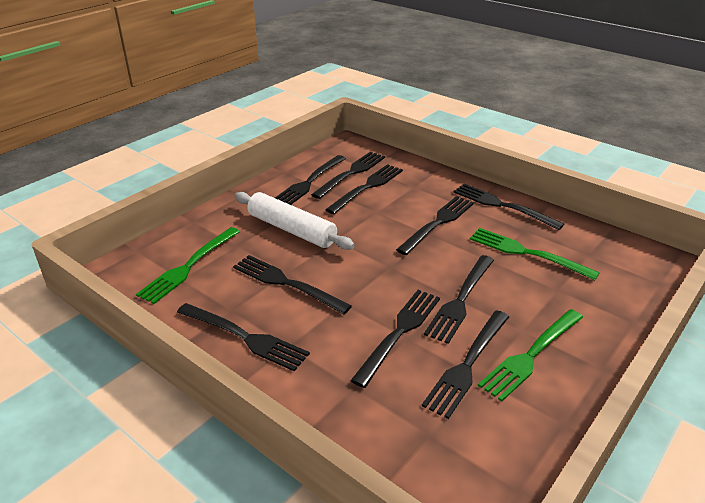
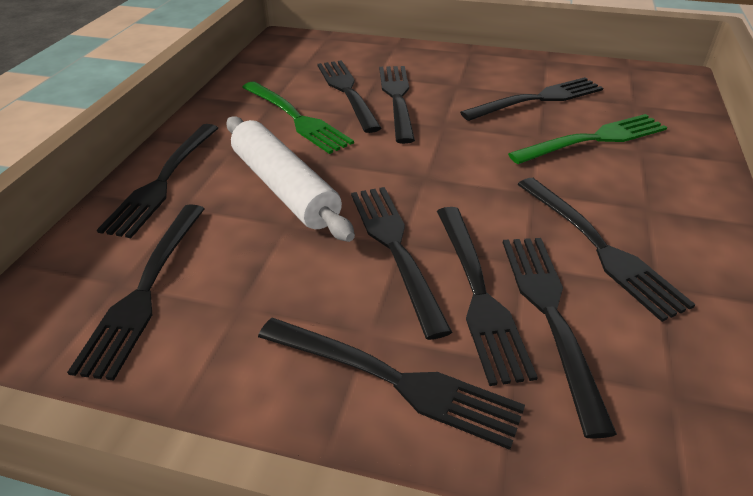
green fork: 3 -> 2

